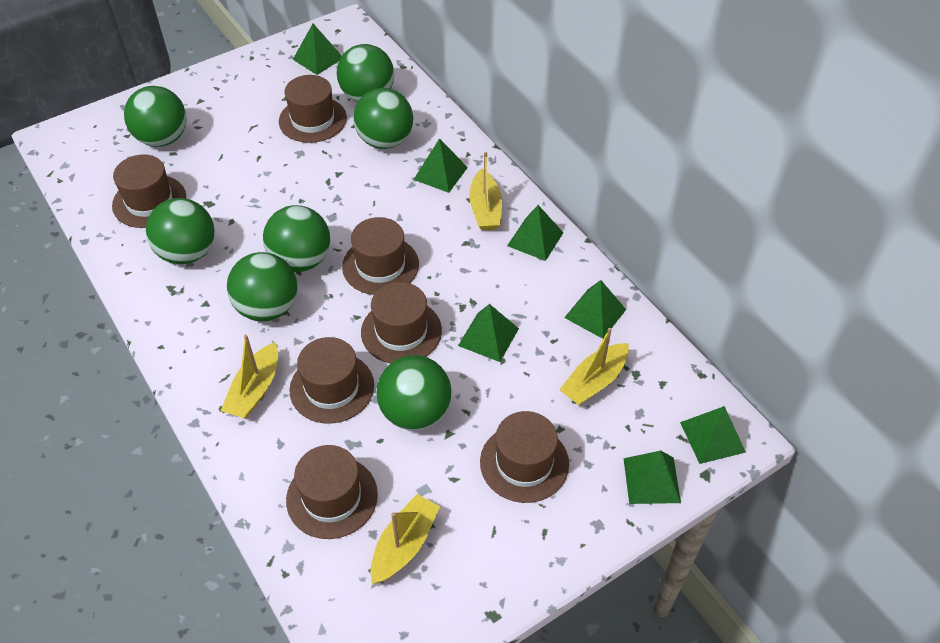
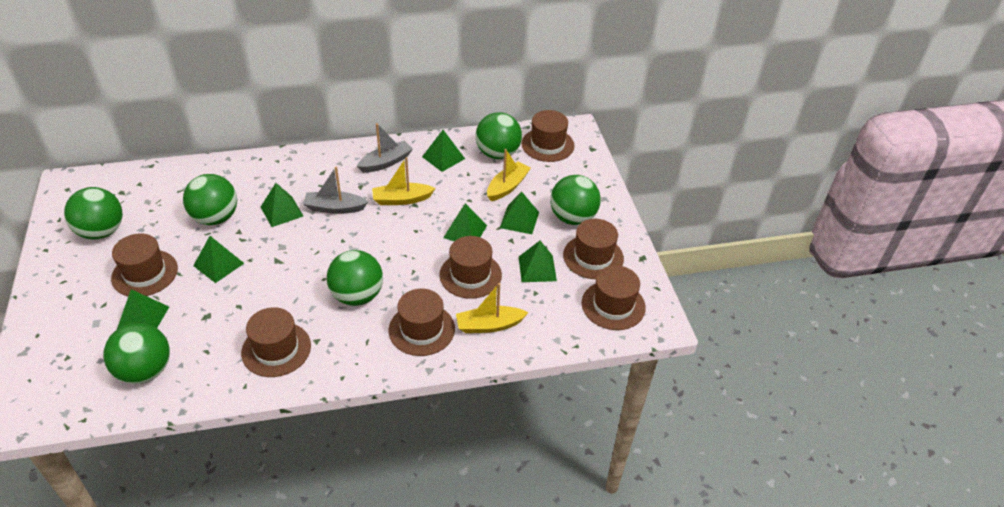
green ball: 7 -> 6
grey boat: 0 -> 2
yellow boat: 4 -> 3

